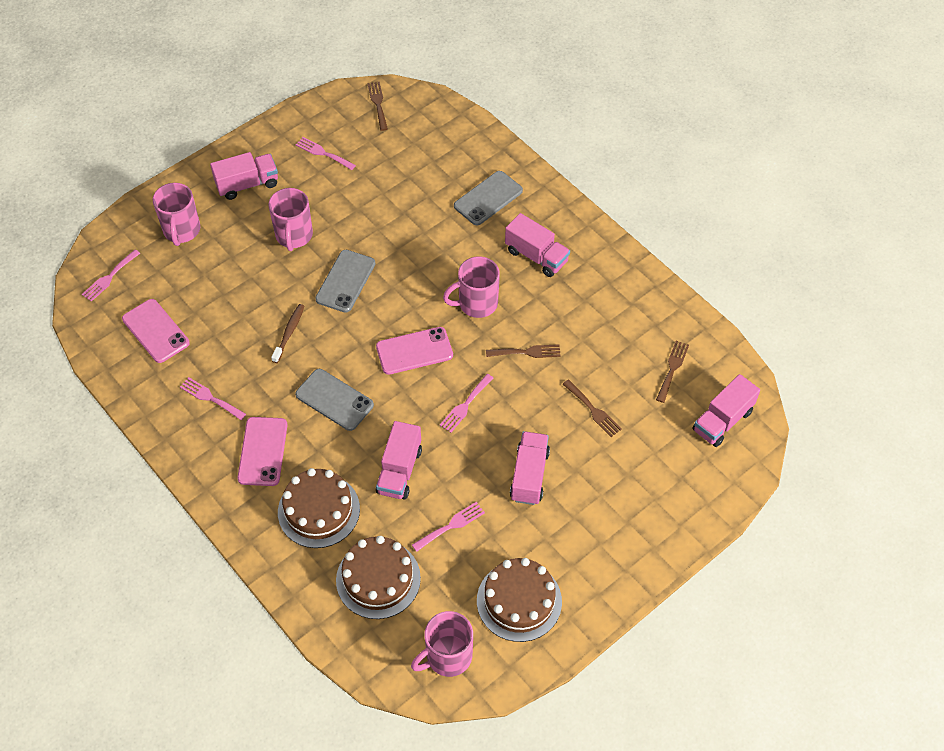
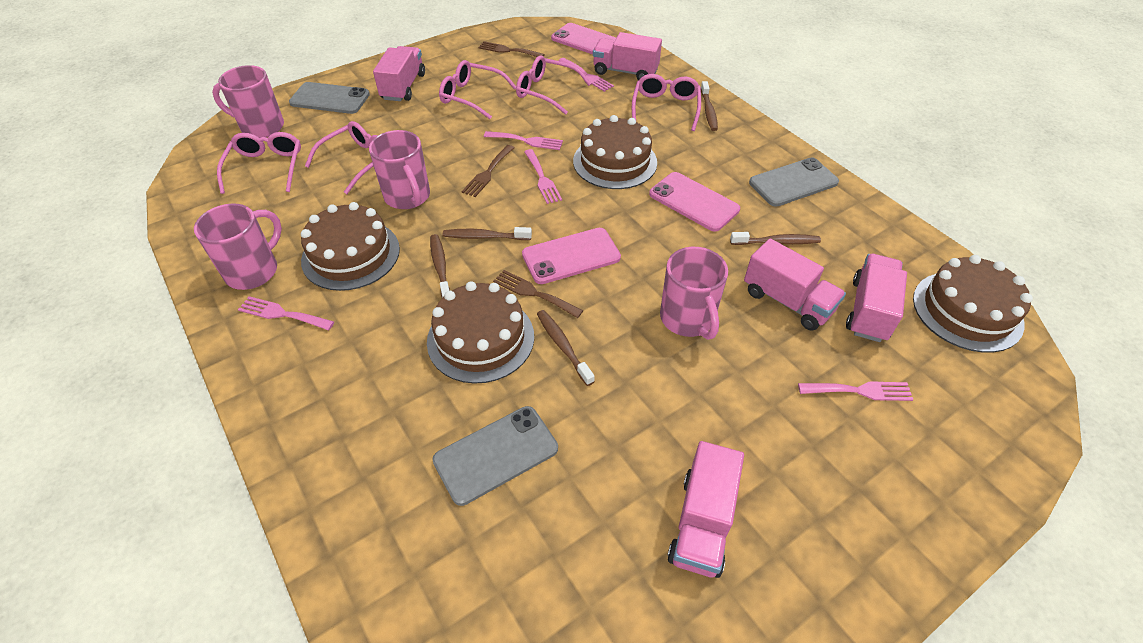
brown cake: 3 -> 4
brown fork: 4 -> 3
brown toothbrush: 1 -> 5
pink glasses: 0 -> 5

